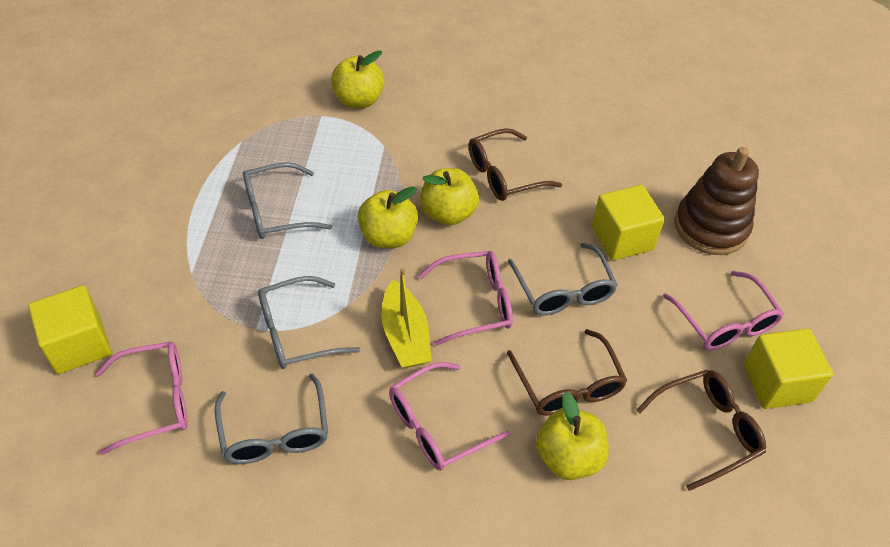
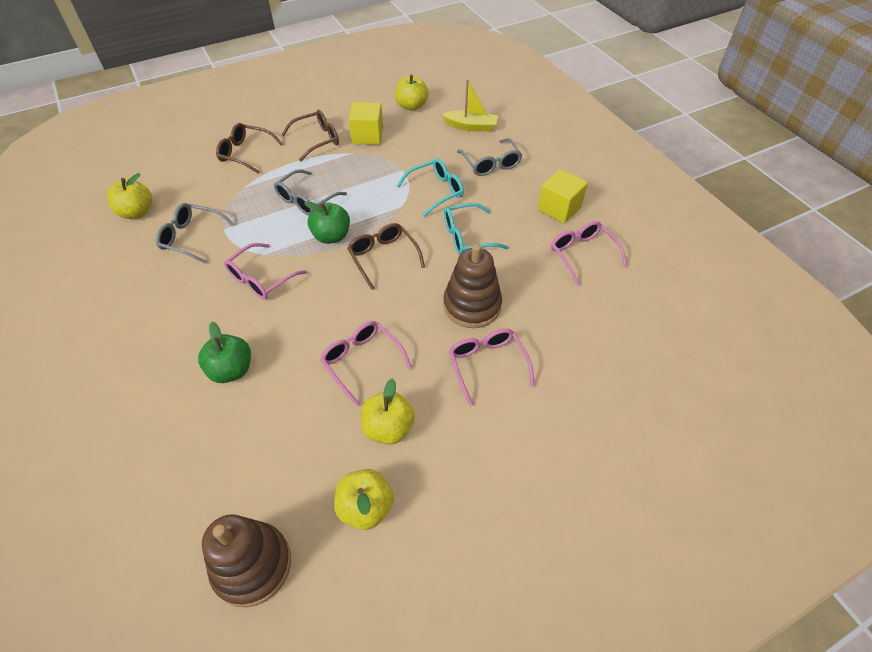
brown stacking toy: 1 -> 2
green apple: 0 -> 2
grey glasses: 4 -> 3
turquoise glasses: 0 -> 2
yellow cube: 3 -> 2

